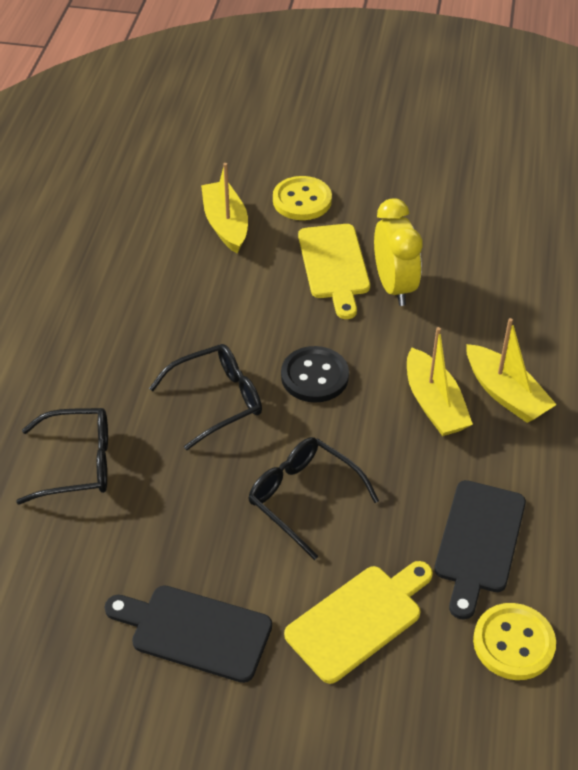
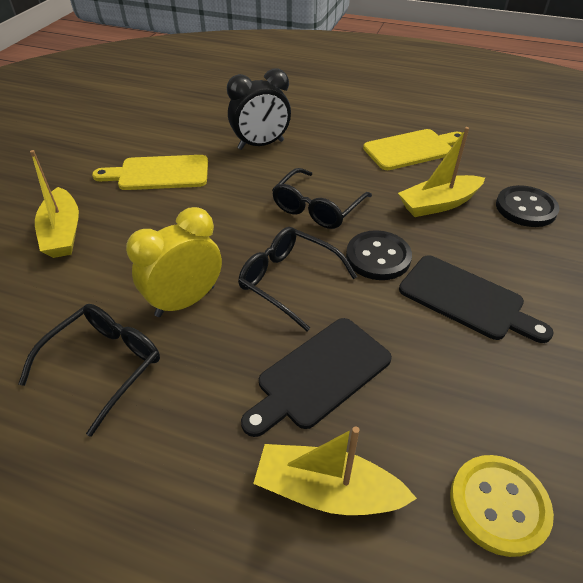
black button: 1 -> 2
black clock: 0 -> 1
yellow button: 2 -> 1

